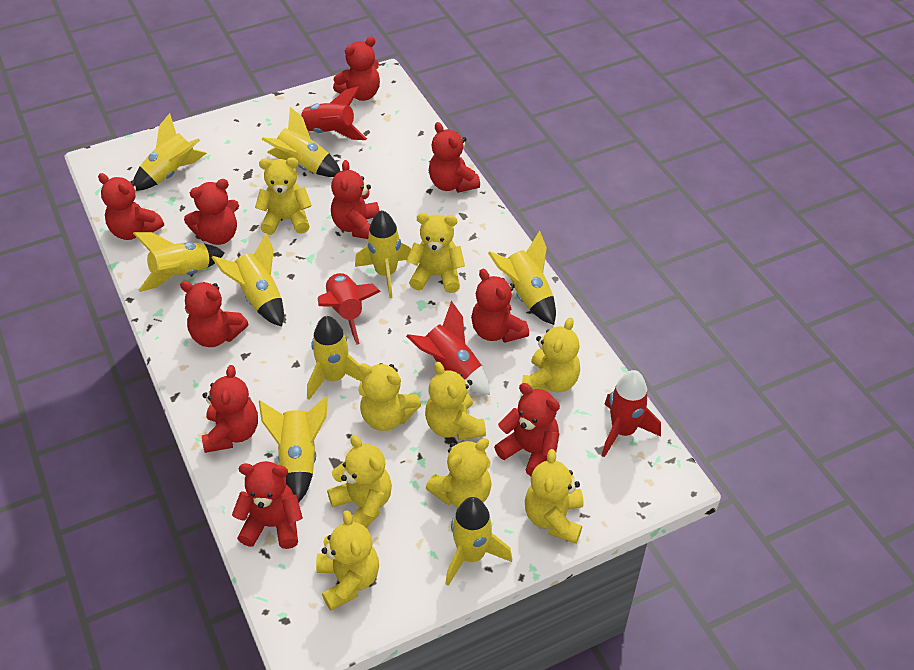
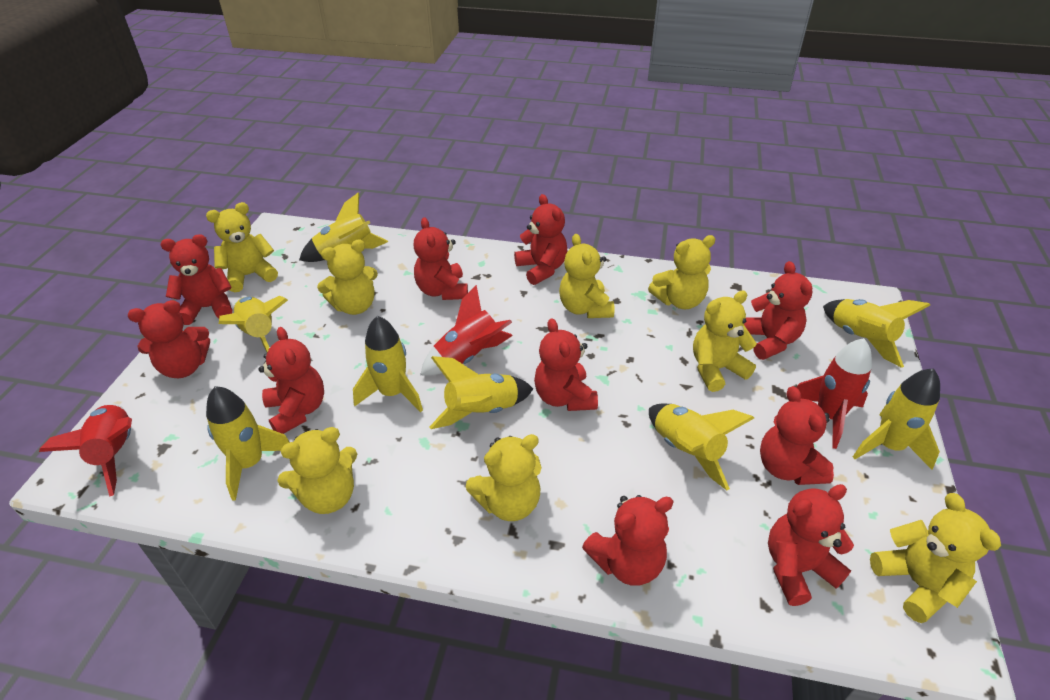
red rocket: 4 -> 3
yellow rocket: 9 -> 8
yellow teddy bear: 9 -> 8

